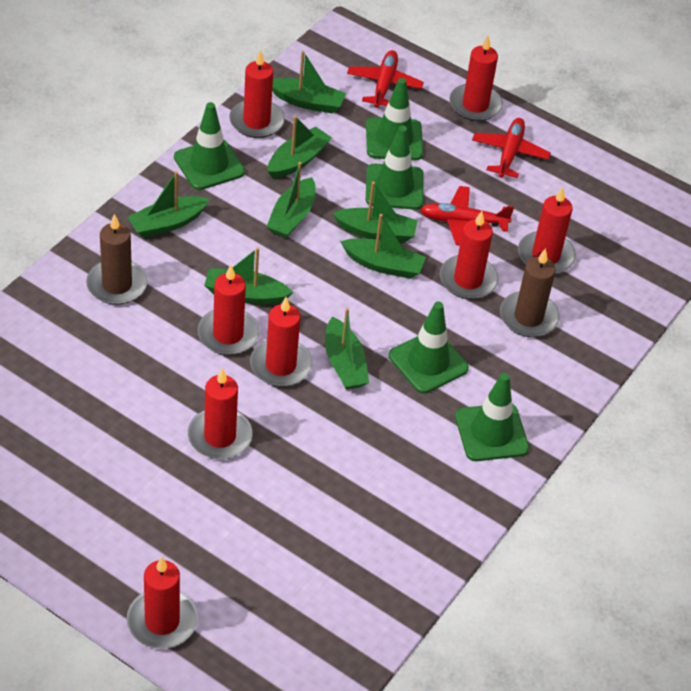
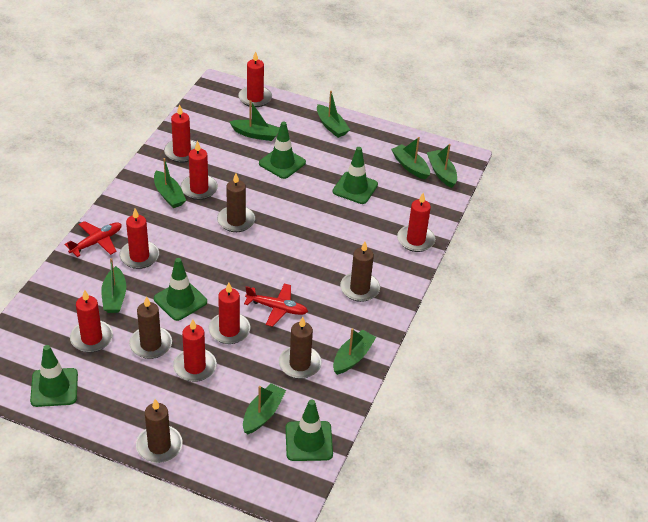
brown candle: 2 -> 5
red plane: 3 -> 2

